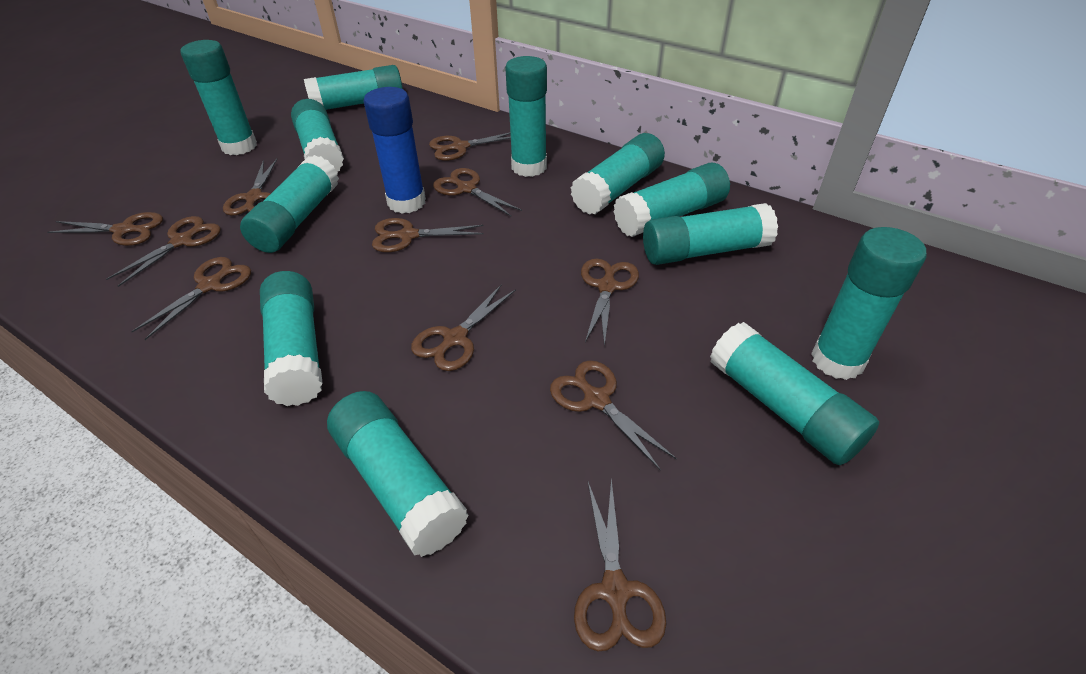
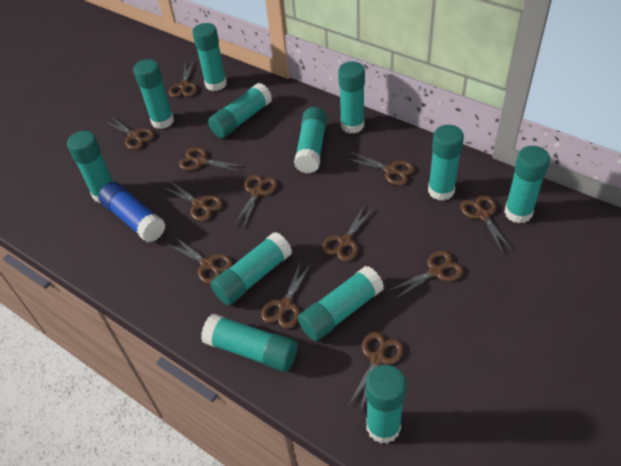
brown scissors: 11 -> 12

